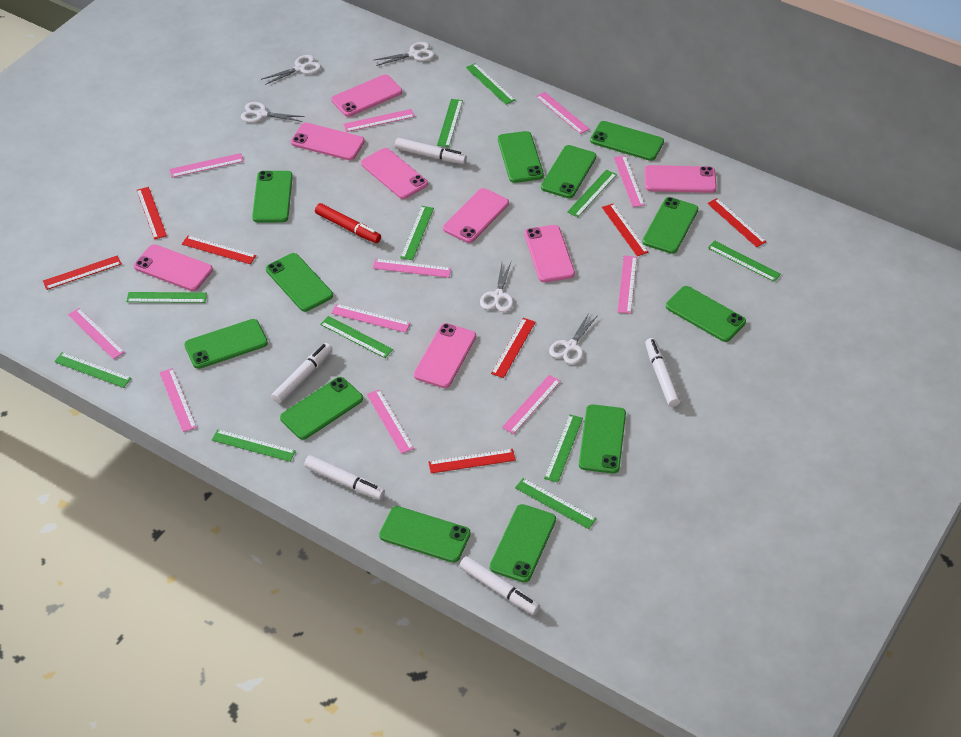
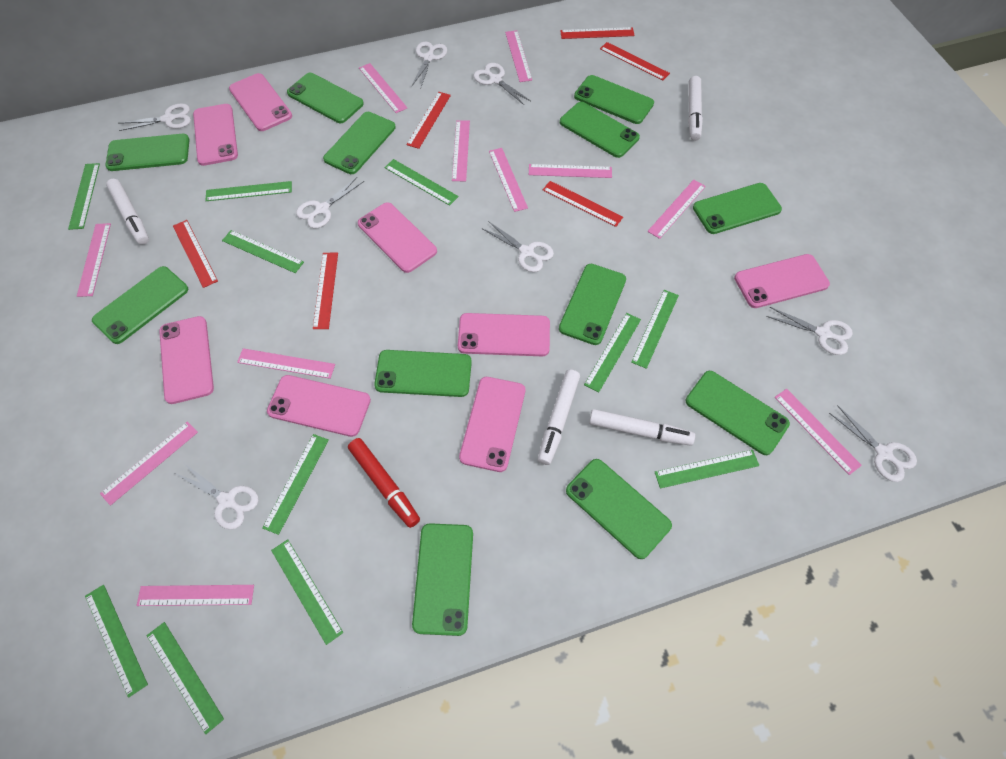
red ruler: 7 -> 6
white marker: 5 -> 4
white scissors: 5 -> 8

